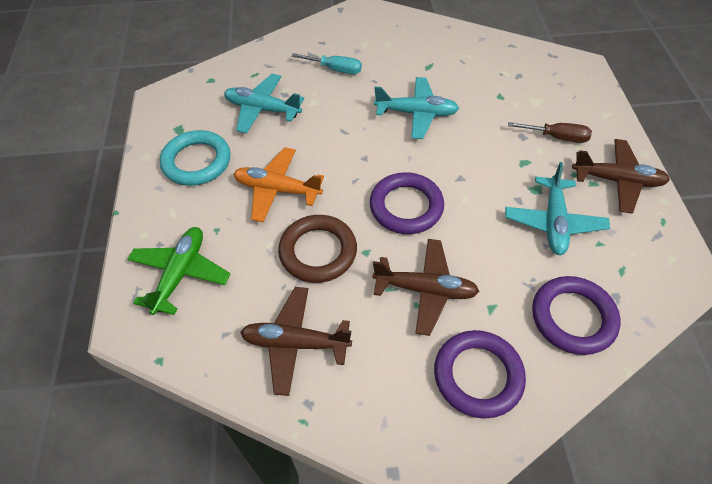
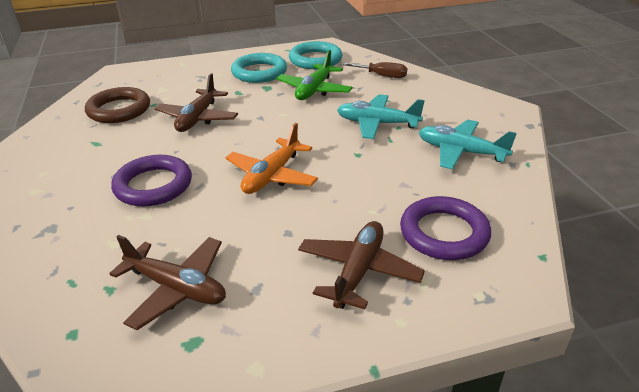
purple ring: 3 -> 2
turquoise plane: 3 -> 2
turquoise ring: 1 -> 2
turquoise screwdriver: 1 -> 0

